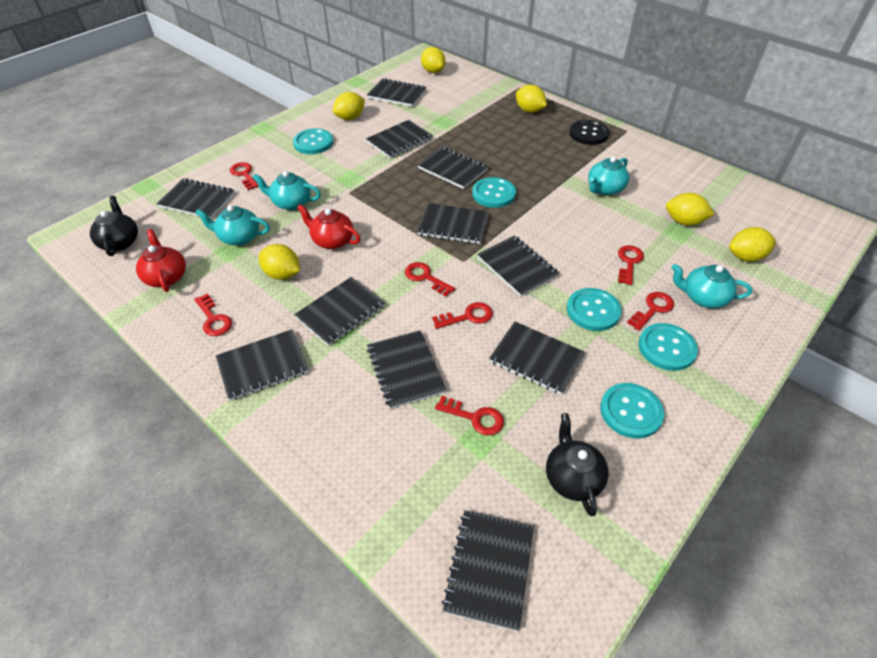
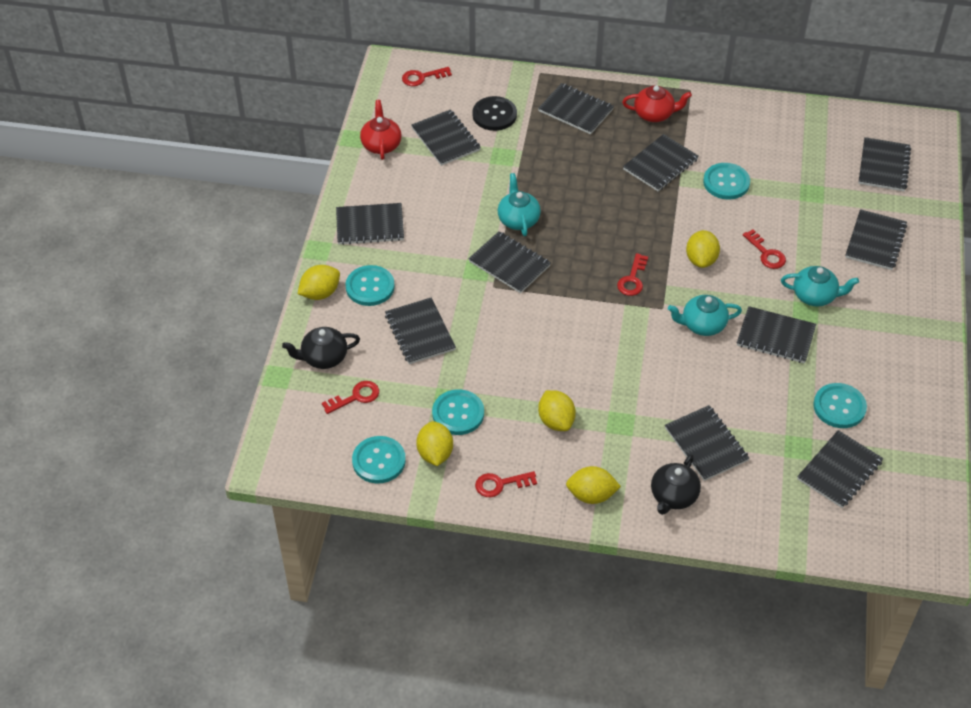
red key: 7 -> 5
turquoise teapot: 4 -> 3
yellow lemon: 6 -> 5

